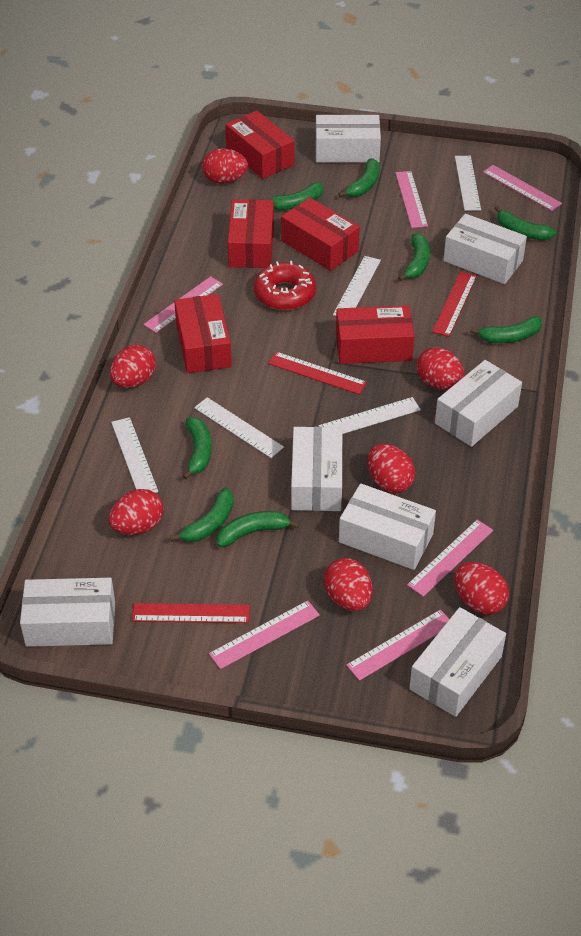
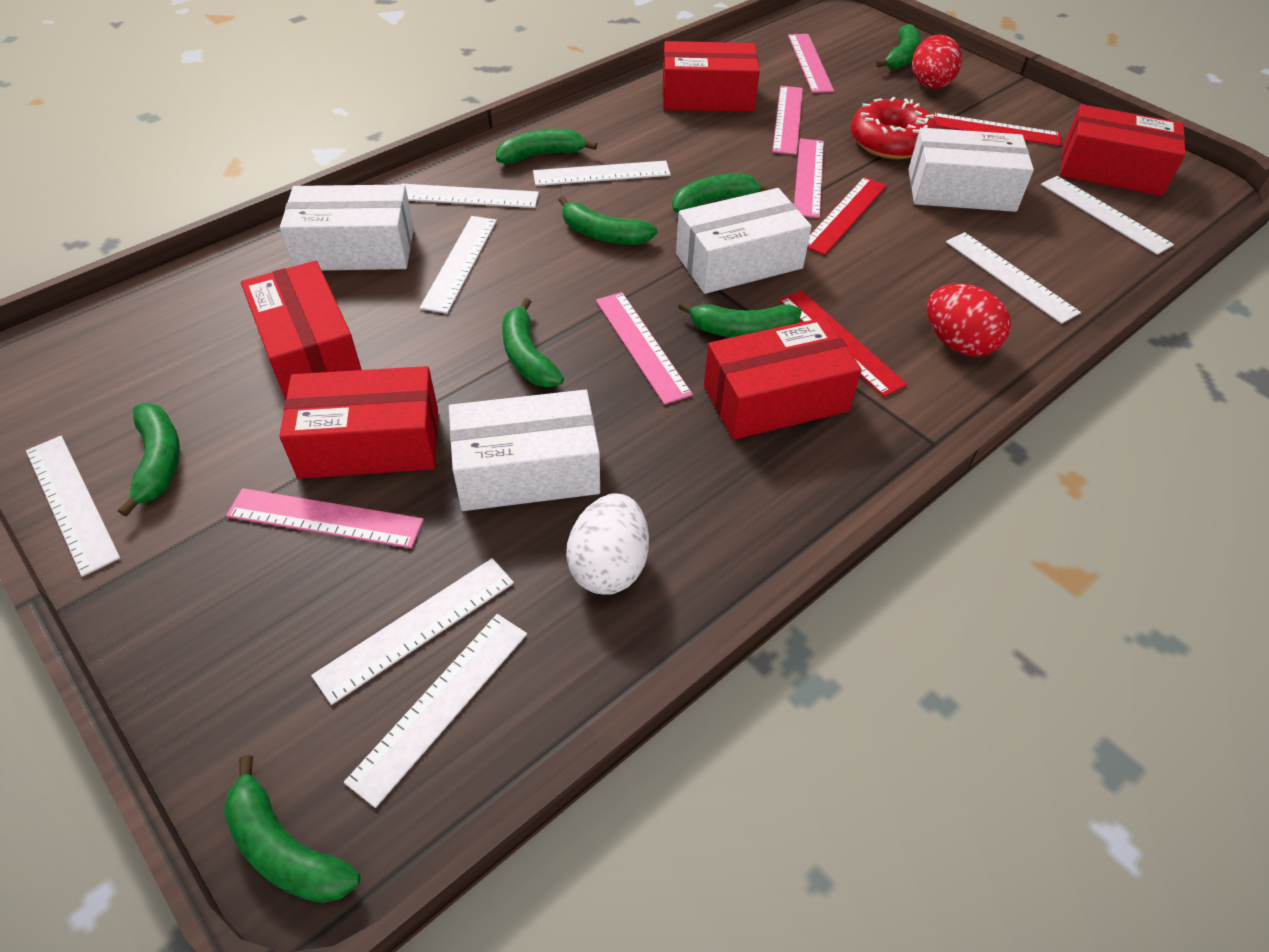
pink ruler: 6 -> 5
red egg: 7 -> 2
white box: 7 -> 4
white egg: 0 -> 1
white ruler: 5 -> 8

